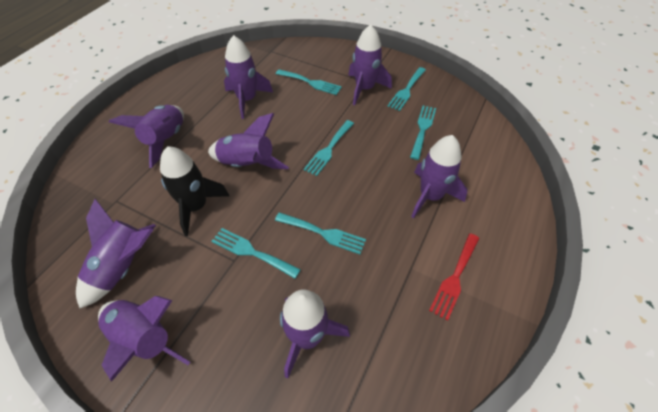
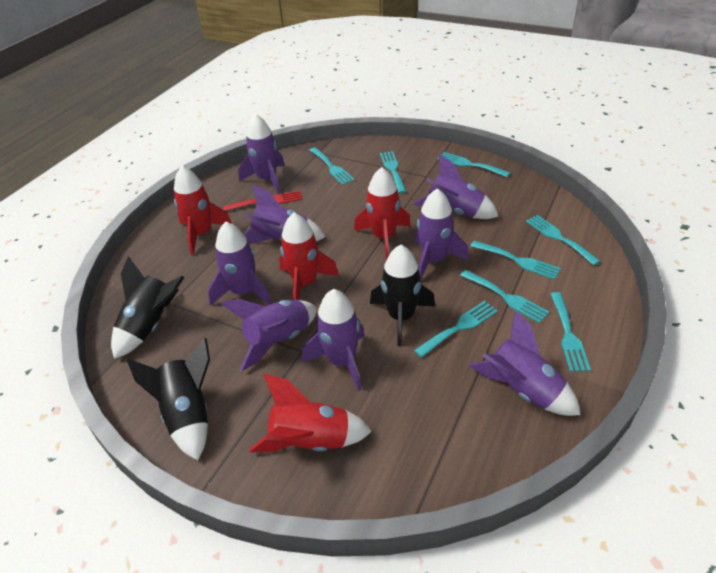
black rocket: 1 -> 3
red rocket: 0 -> 4
turquoise fork: 6 -> 8

